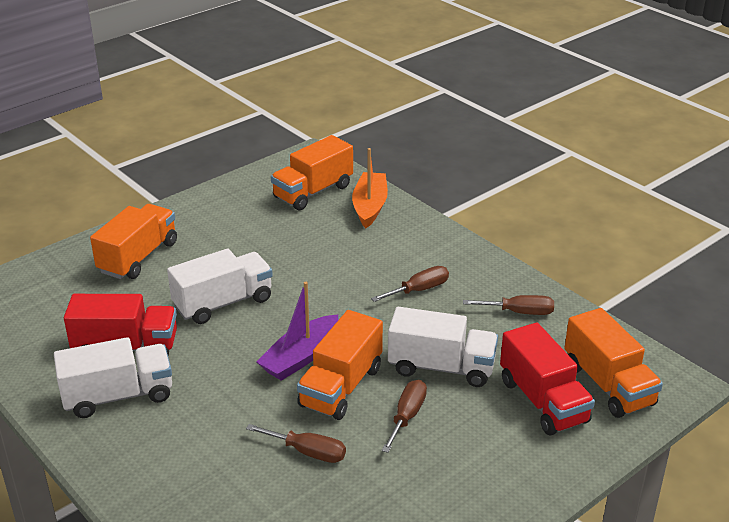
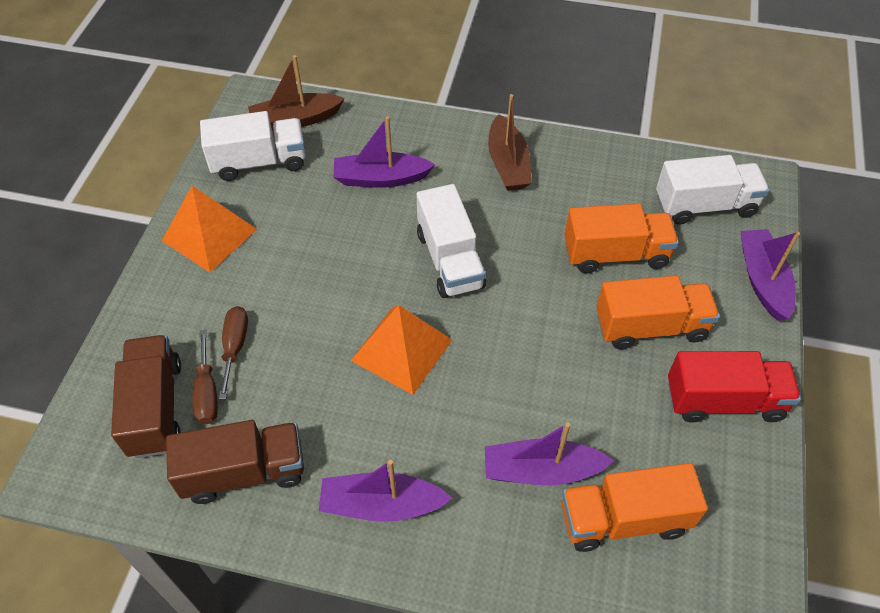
brown boat: 0 -> 2
brown screwdriver: 4 -> 2
brown truck: 0 -> 2
orange boat: 1 -> 0
orange pyramid: 0 -> 2
orange truck: 4 -> 3
purple boat: 1 -> 4
red truck: 2 -> 1

